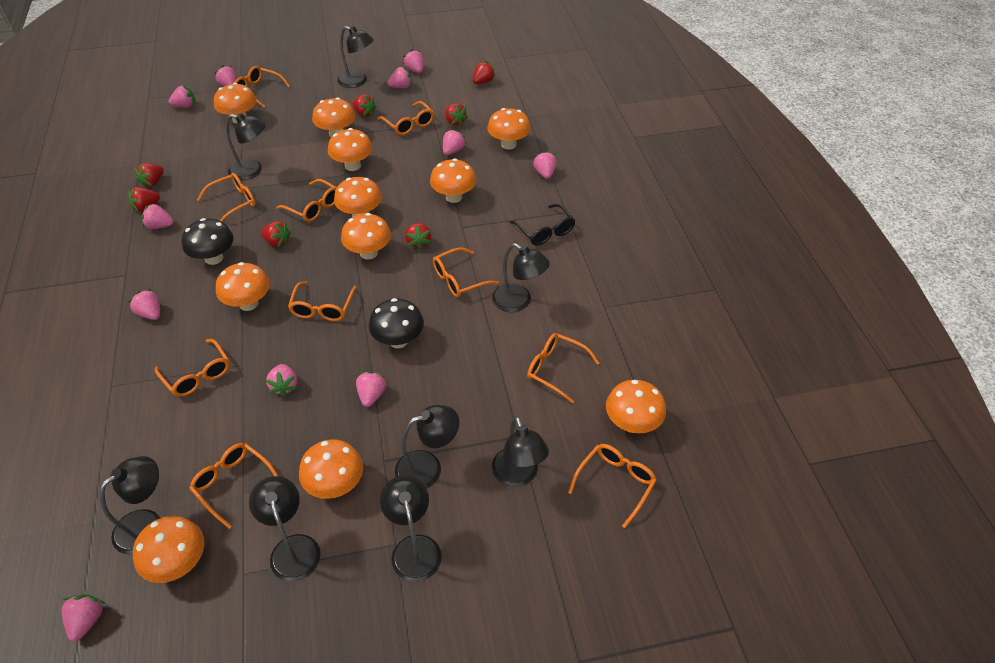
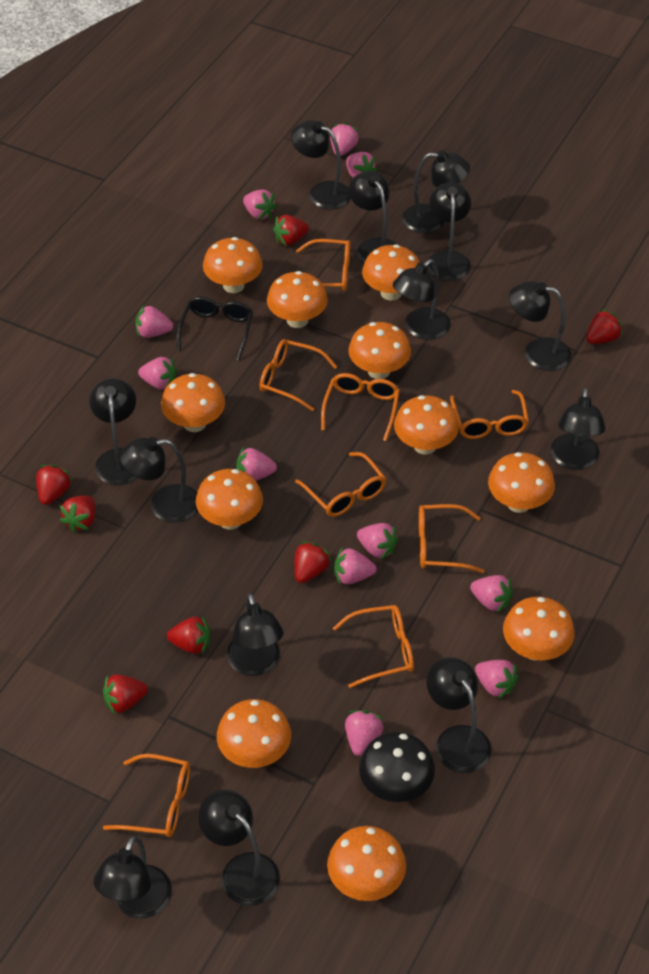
black lamp: 8 -> 13
black mushroom: 2 -> 1
orange glasses: 10 -> 8

